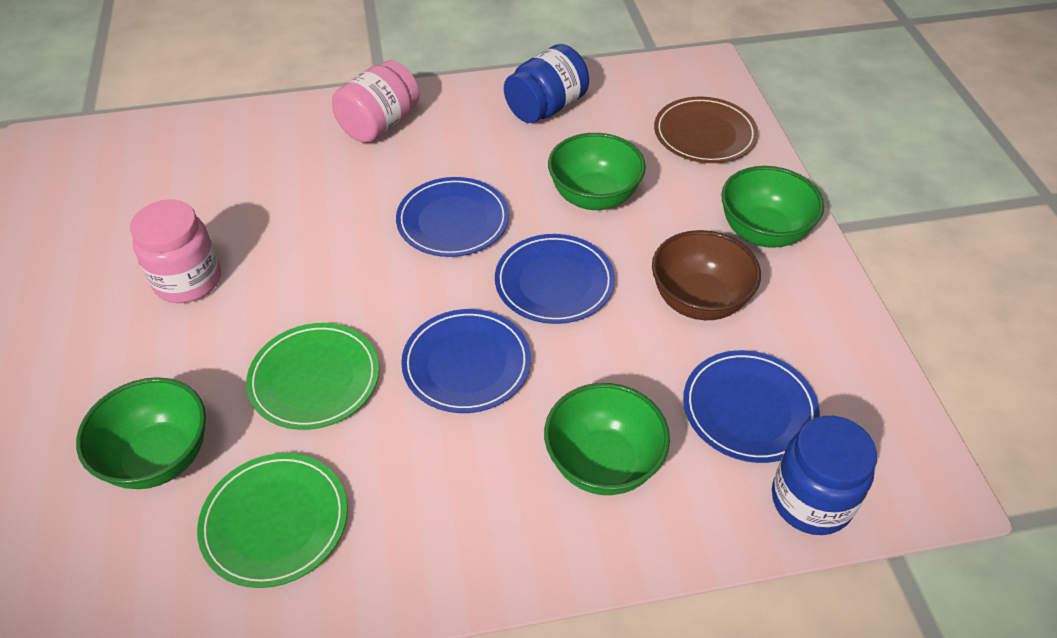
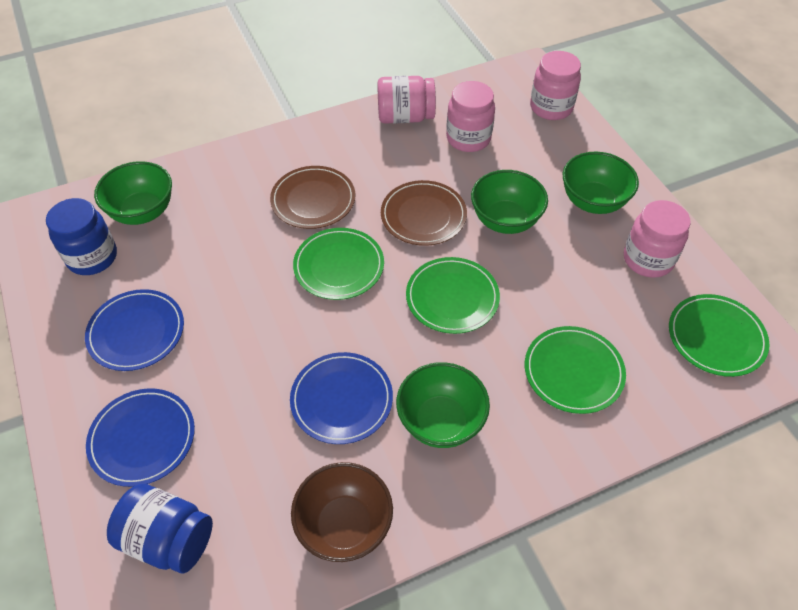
blue plate: 4 -> 3
brown plate: 1 -> 2
green plate: 2 -> 4
pink jar: 2 -> 4

